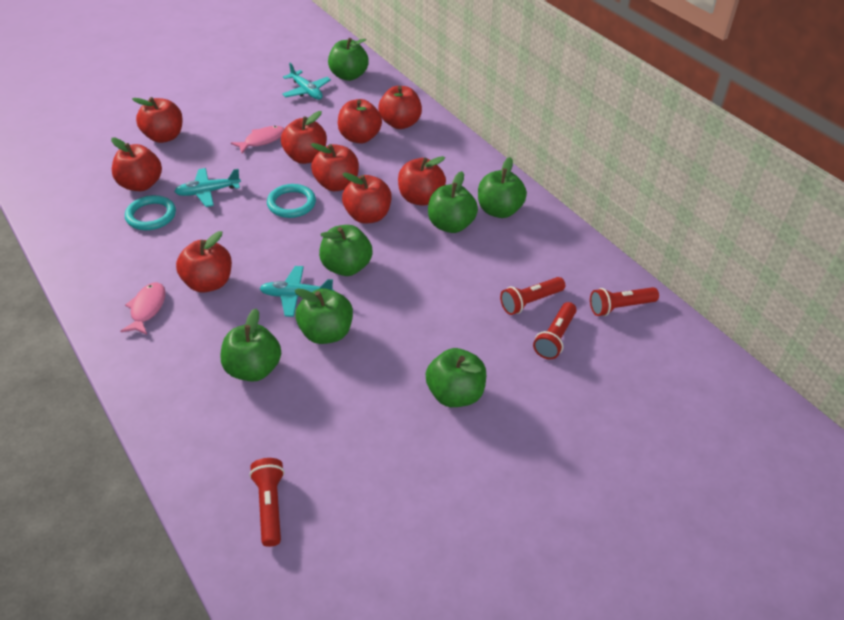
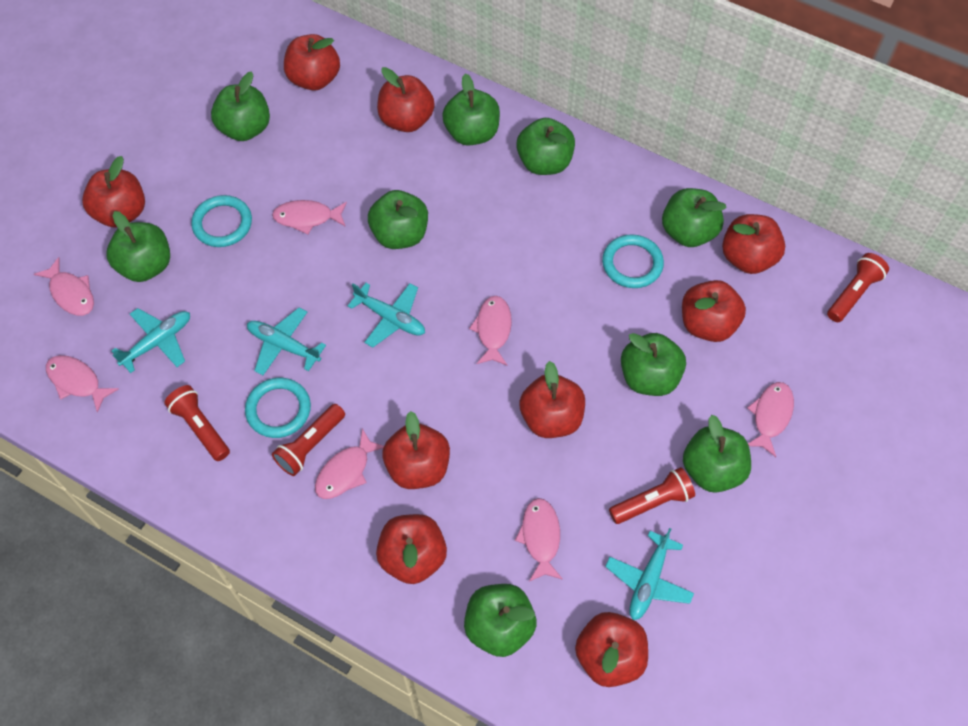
green apple: 7 -> 9
pink fish: 2 -> 7
turquoise plane: 3 -> 4
turquoise ring: 2 -> 3

